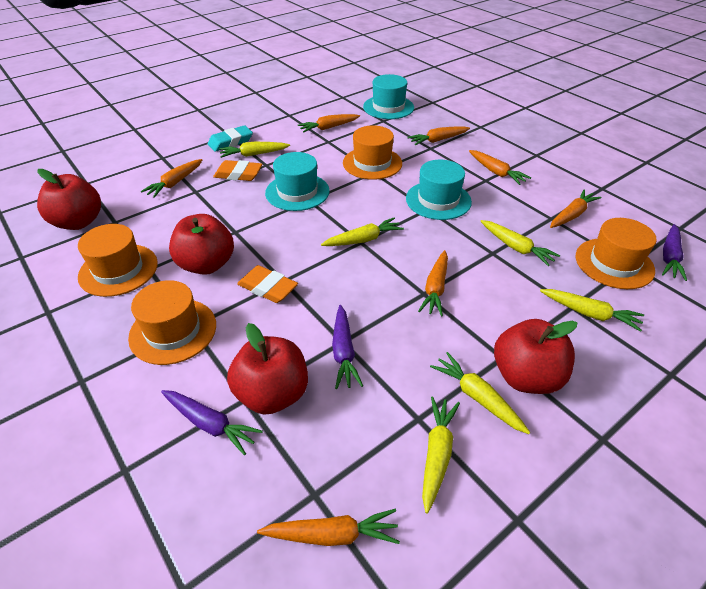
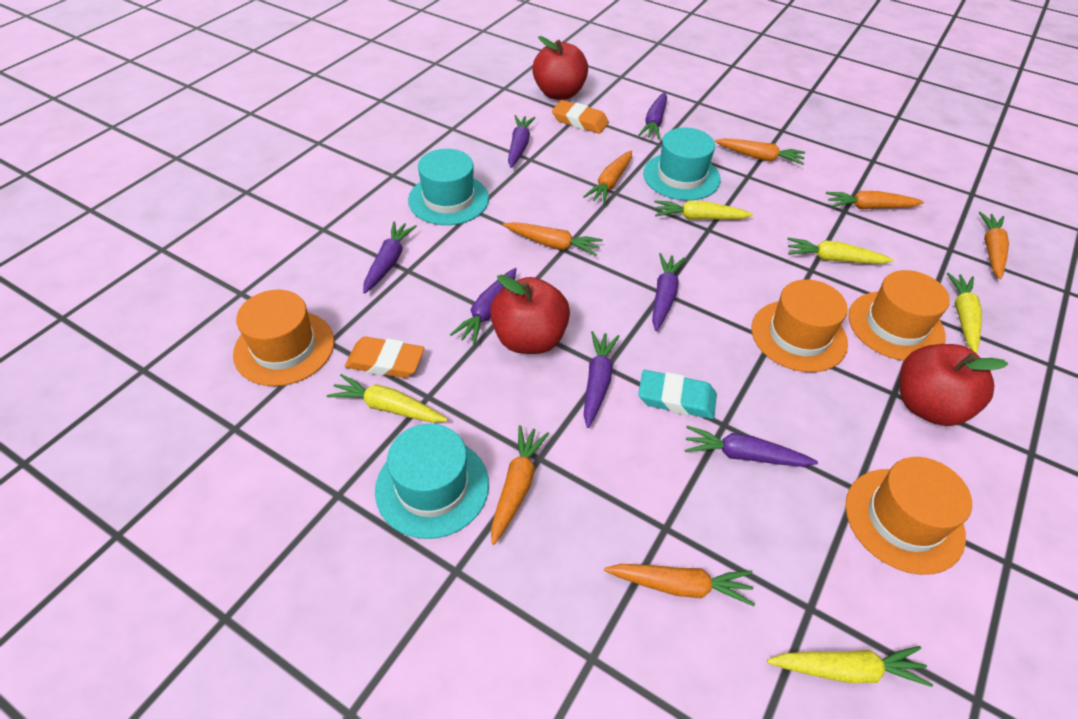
purple carrot: 3 -> 7
red apple: 4 -> 3
yellow carrot: 6 -> 5

